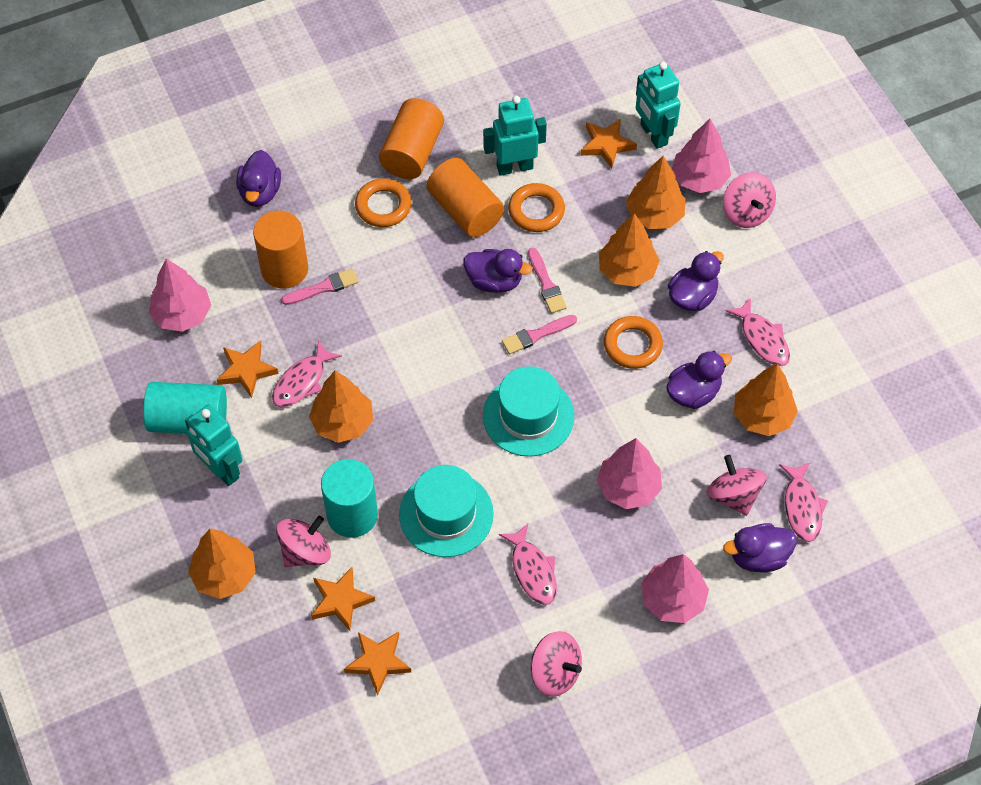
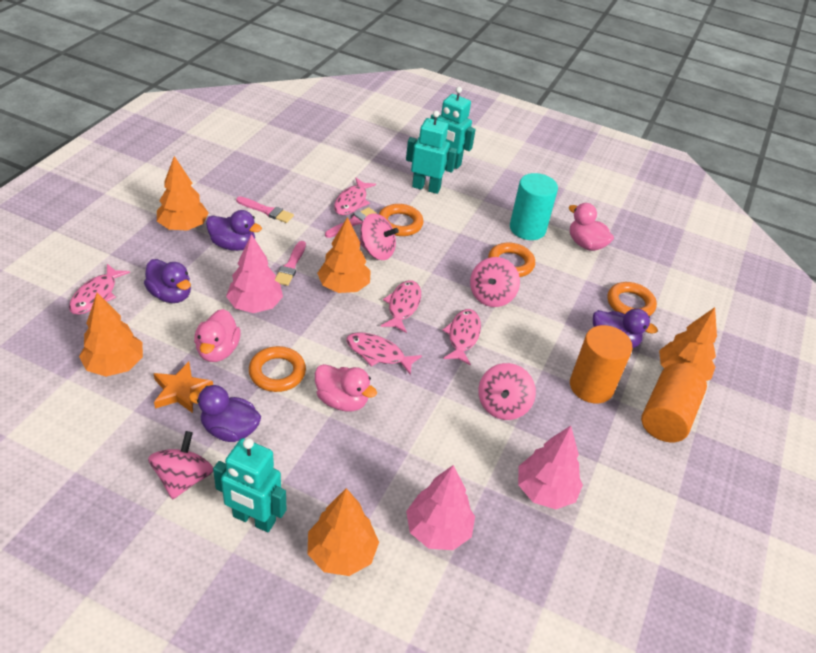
orange cylinder: 3 -> 2
orange ring: 3 -> 4
orange star: 4 -> 1
pink duck: 0 -> 3
pink fish: 4 -> 5
pink tree: 4 -> 3
purple duck: 5 -> 4
turquoise cylinder: 2 -> 1
turquoise hat: 2 -> 0

